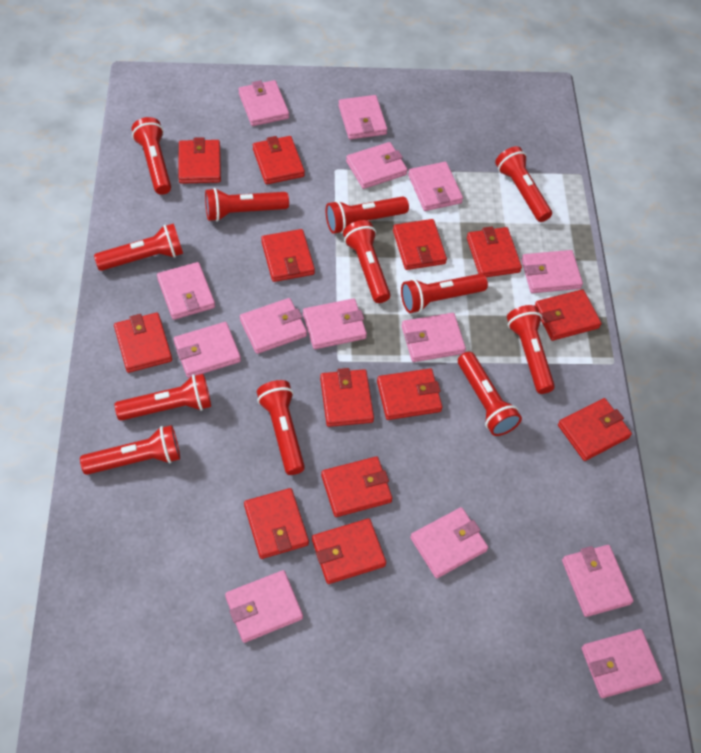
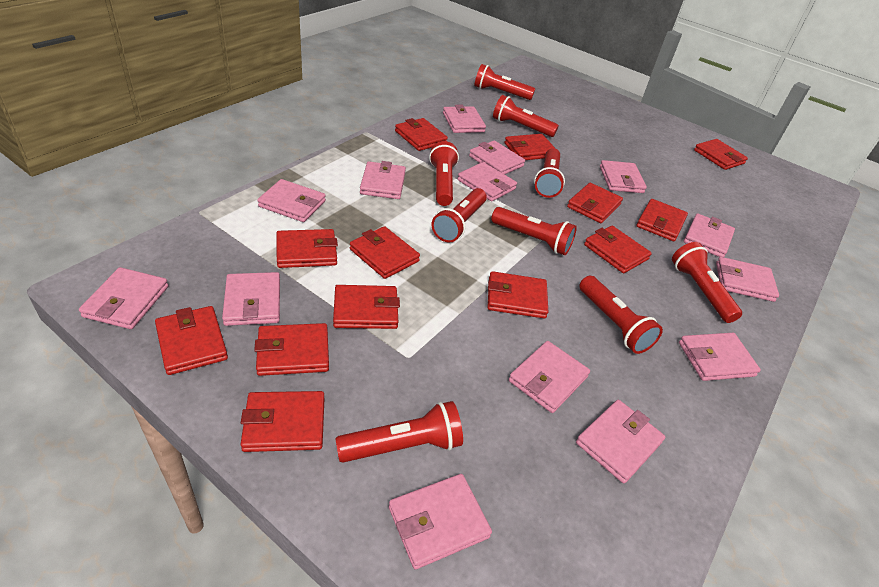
red flashlight: 12 -> 9

